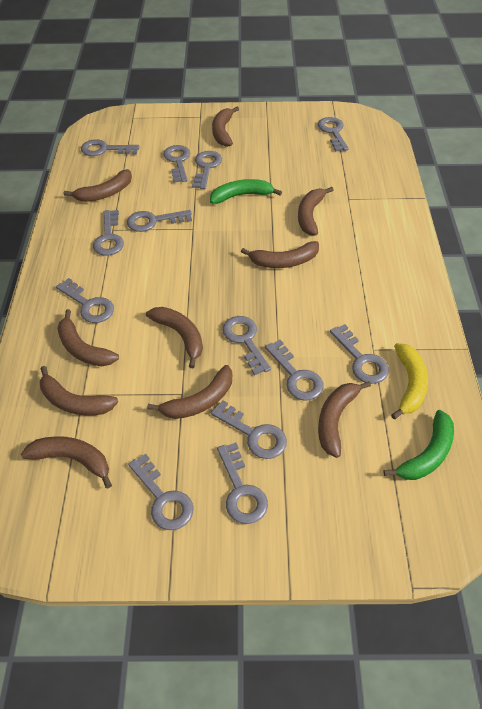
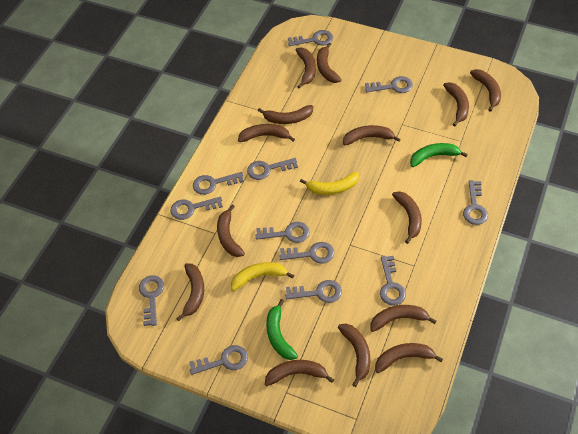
brown banana: 10 -> 14
grey key: 13 -> 12
yellow banana: 1 -> 2

